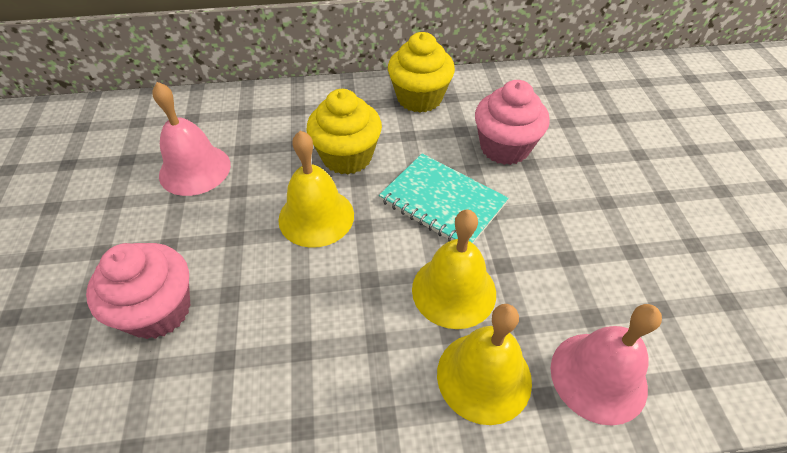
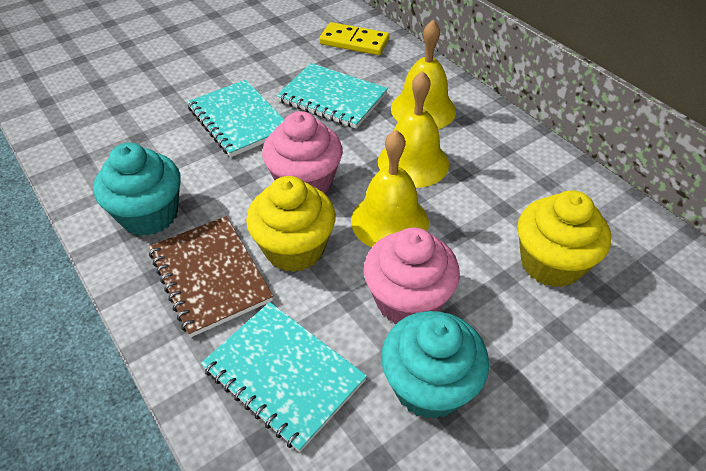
brown notebook: 0 -> 1
pink bell: 2 -> 0
turquoise cupcake: 0 -> 2
turquoise notebook: 1 -> 3
yellow domino: 0 -> 1

